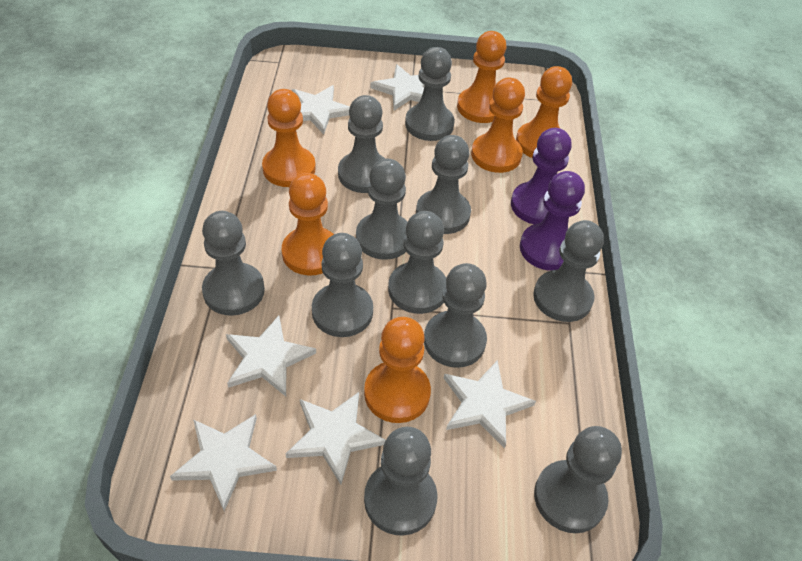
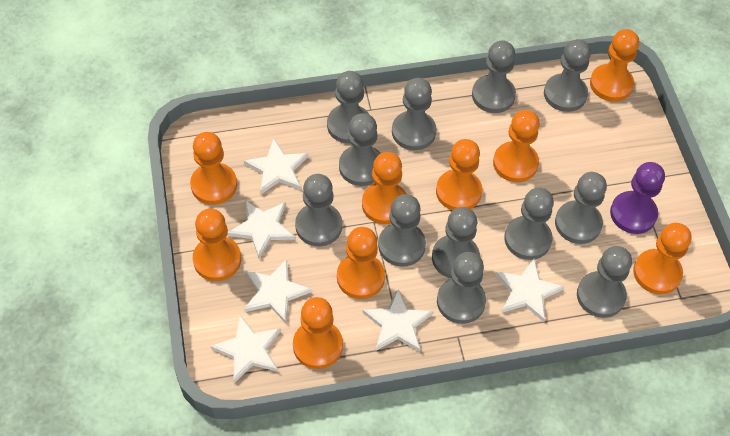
grey pawn: 11 -> 12
orange pawn: 6 -> 9
purple pawn: 2 -> 1

